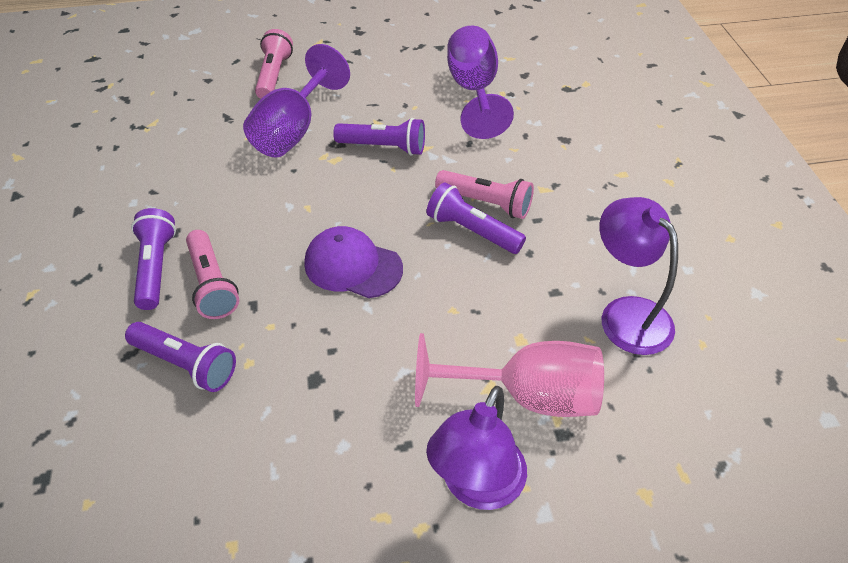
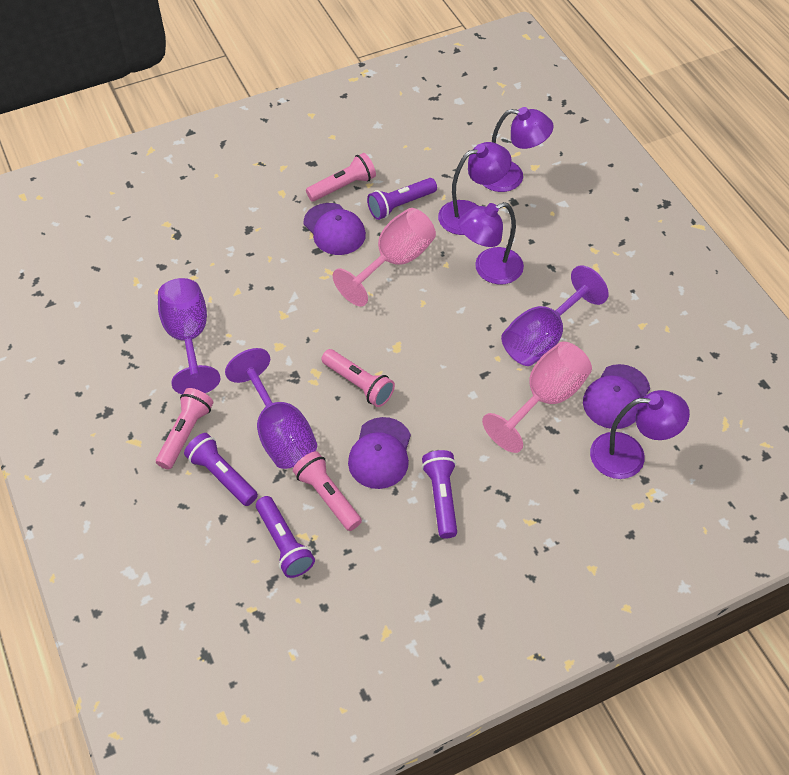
pink flashlight: 3 -> 4
pink goblet: 1 -> 2
purple cap: 1 -> 3
purple goblet: 2 -> 3
purple lamp: 2 -> 4

